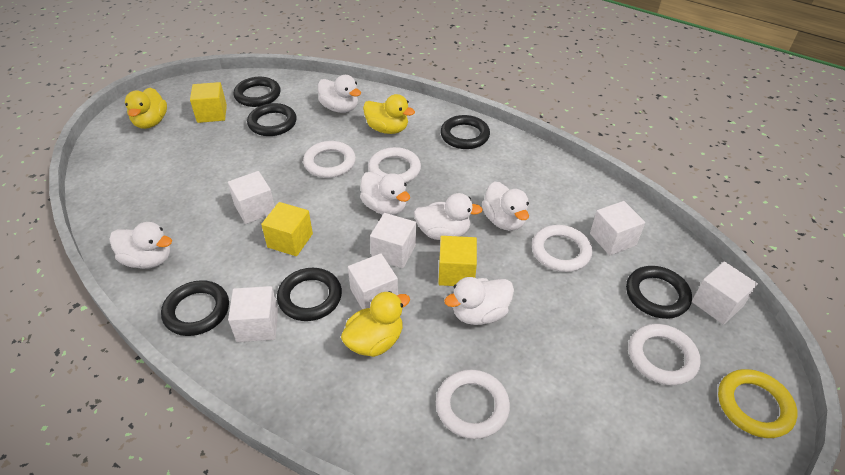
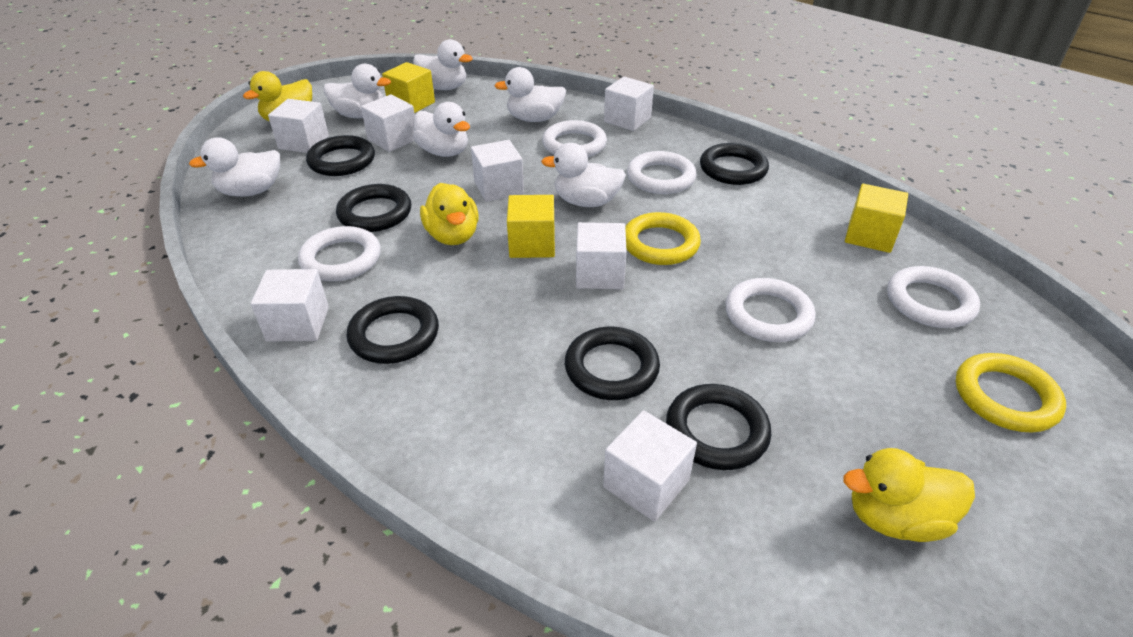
white cube: 6 -> 7
yellow ring: 1 -> 2

